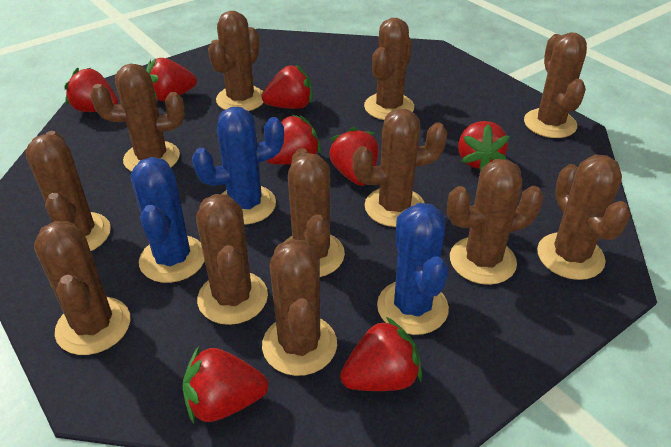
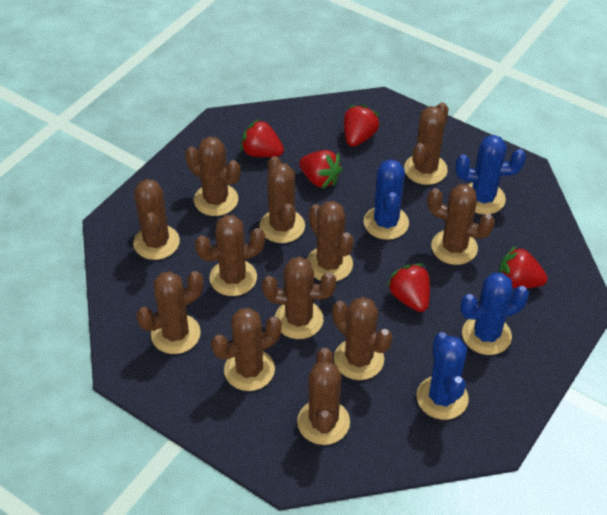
blue cactus: 3 -> 4
red strawberry: 8 -> 5

